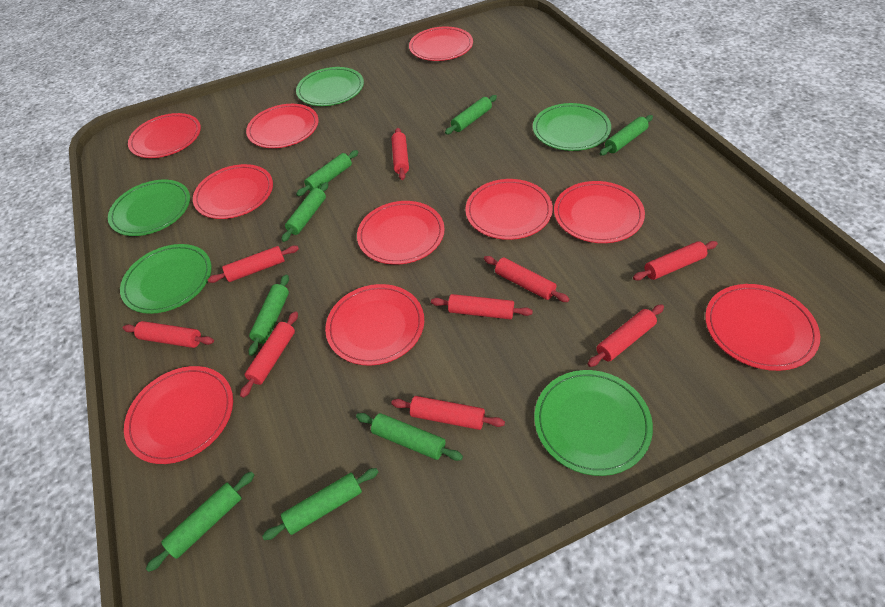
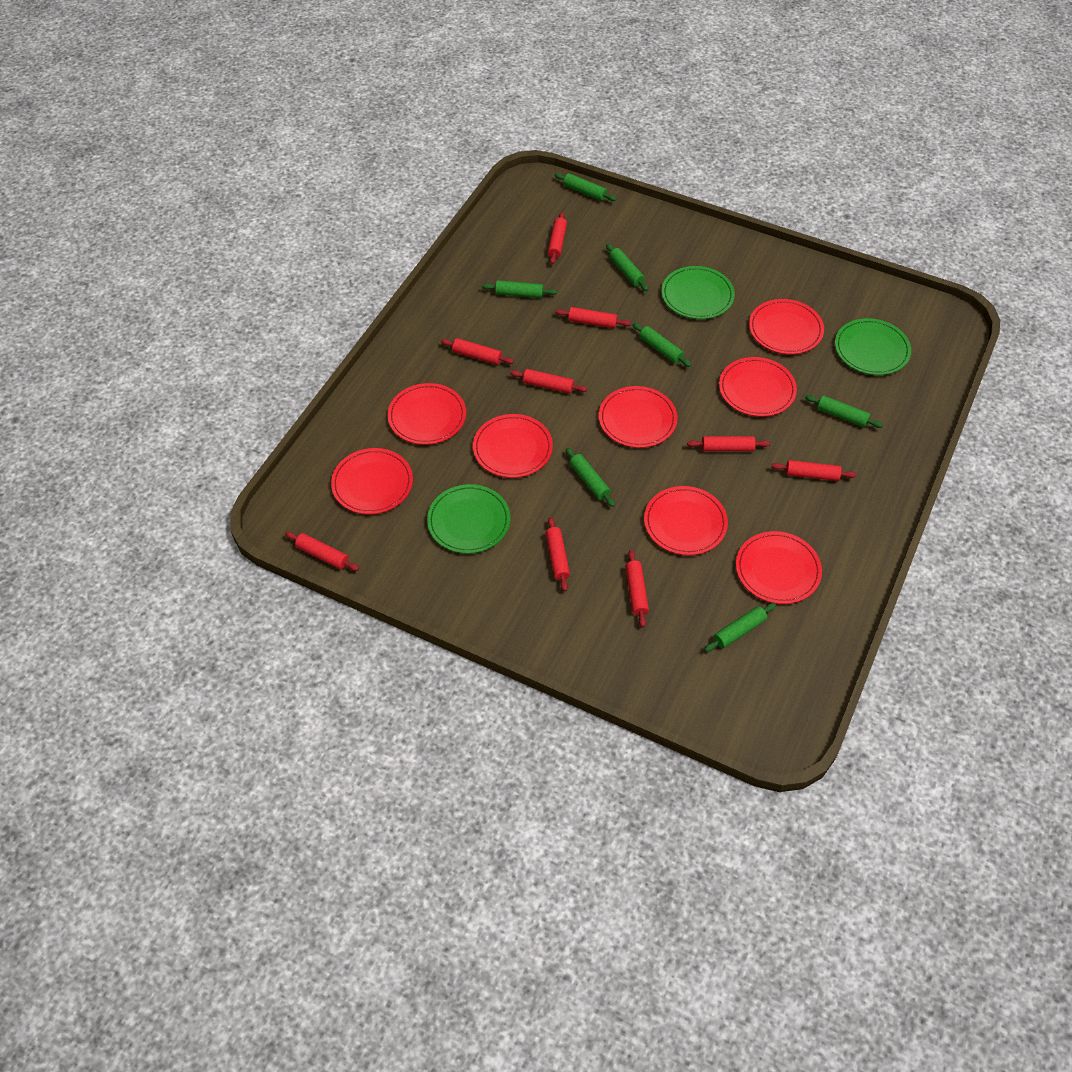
green plate: 5 -> 3
green rolling pin: 8 -> 7
red plate: 10 -> 8

